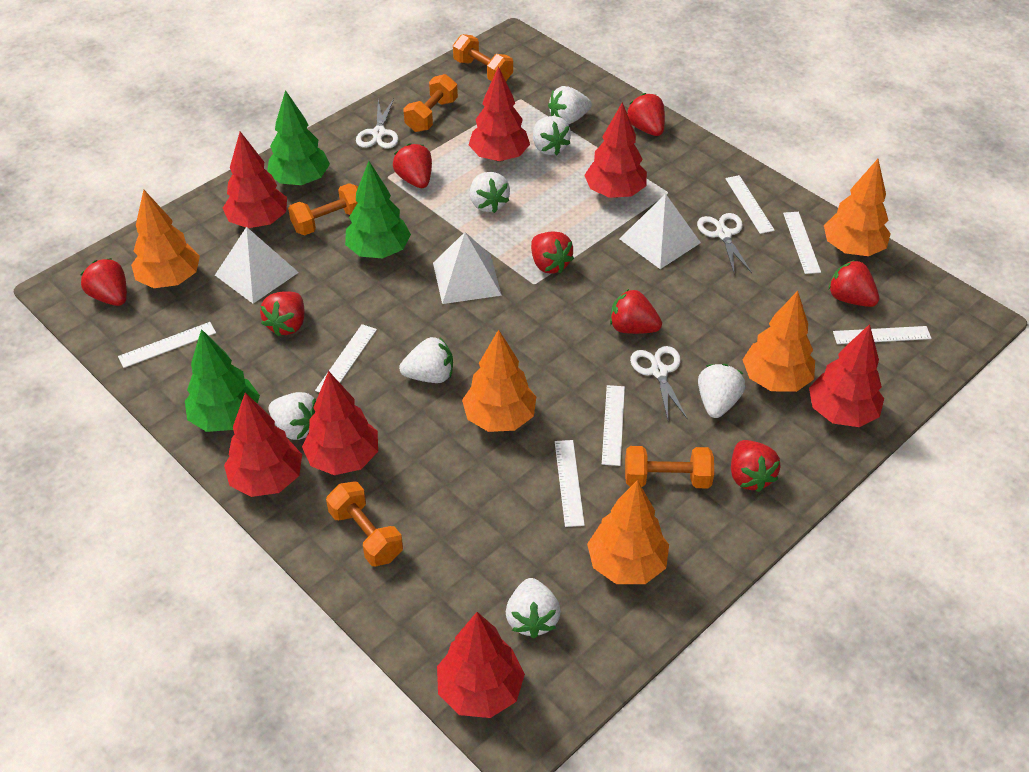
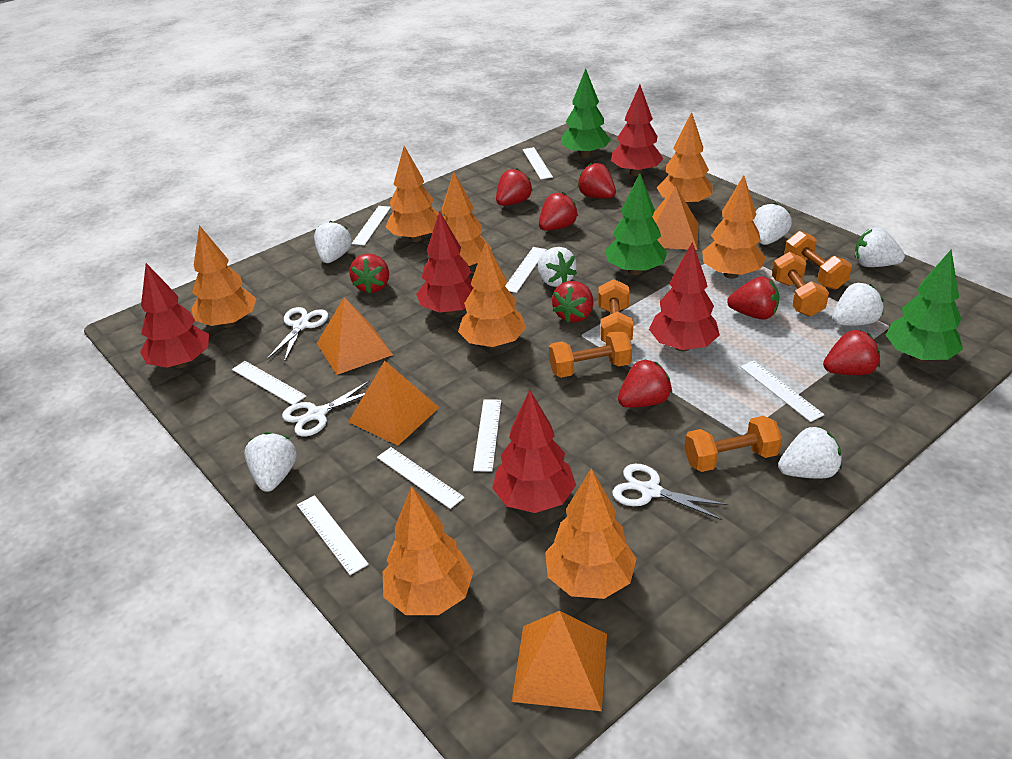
orange pyramid: 0 -> 4
orange tree: 5 -> 8
red tree: 7 -> 5
white pyramid: 3 -> 0
white ruler: 7 -> 8

